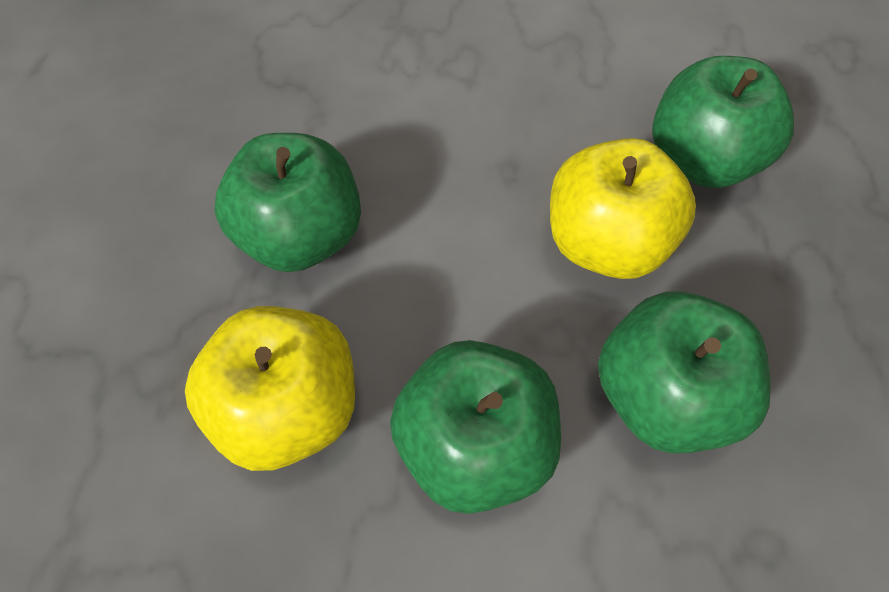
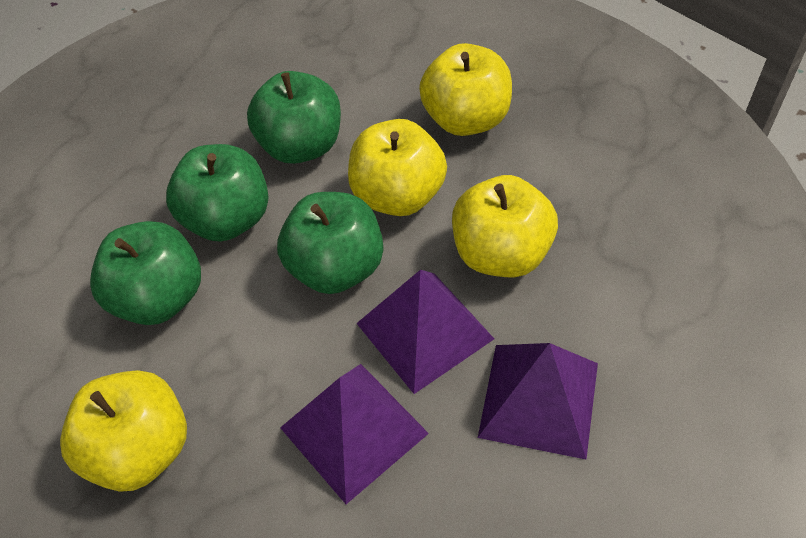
purple pyramid: 0 -> 3
yellow apple: 2 -> 4

